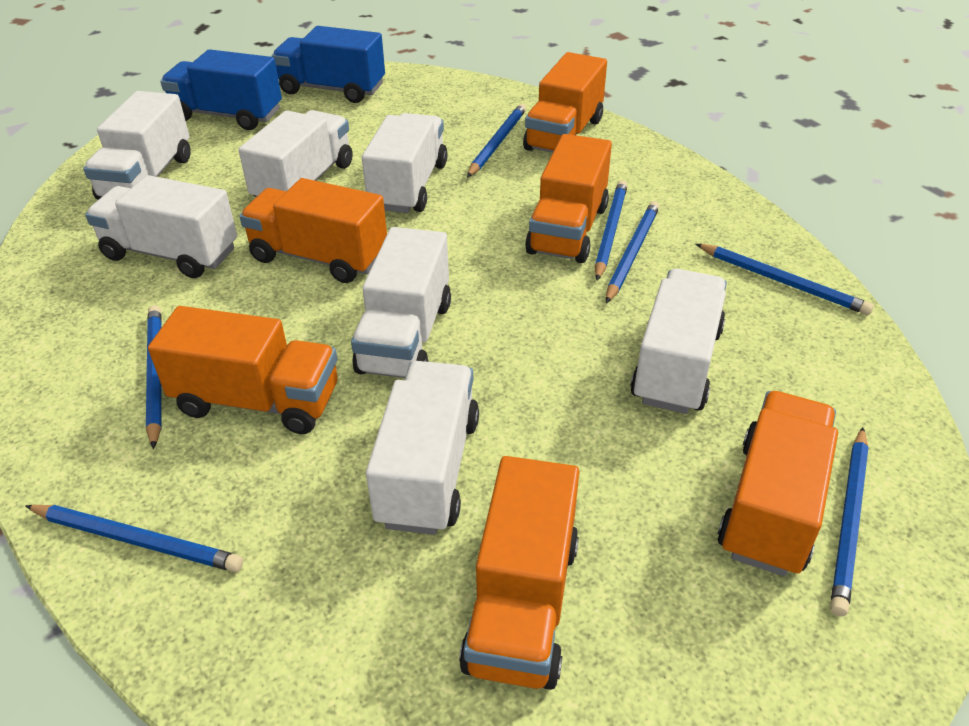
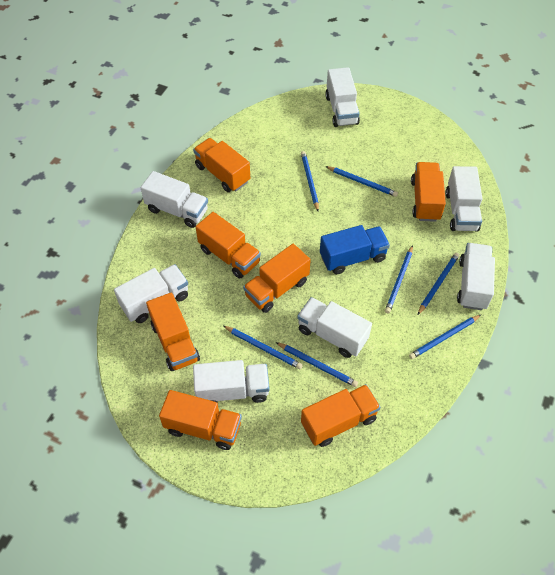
blue truck: 2 -> 1
orange truck: 6 -> 7

